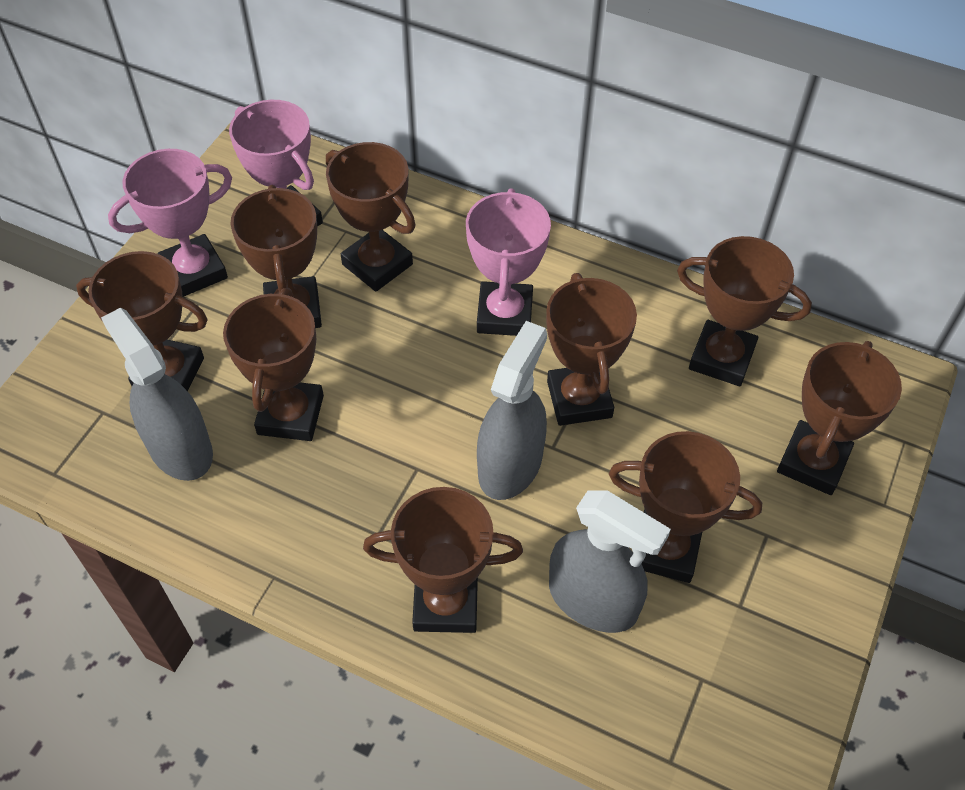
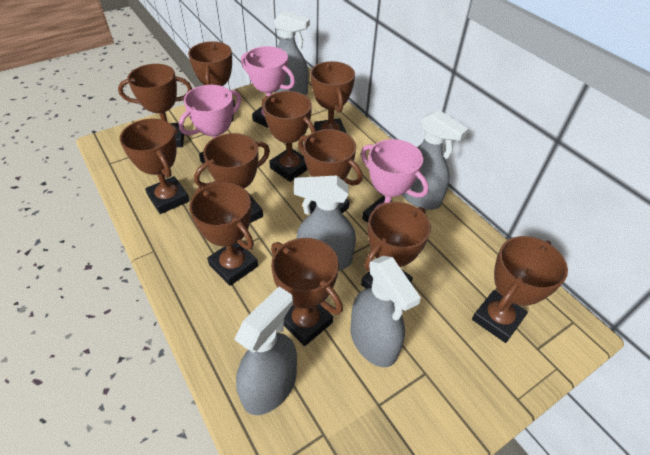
brown trophy: 9 -> 11
grey spray bottle: 3 -> 5

